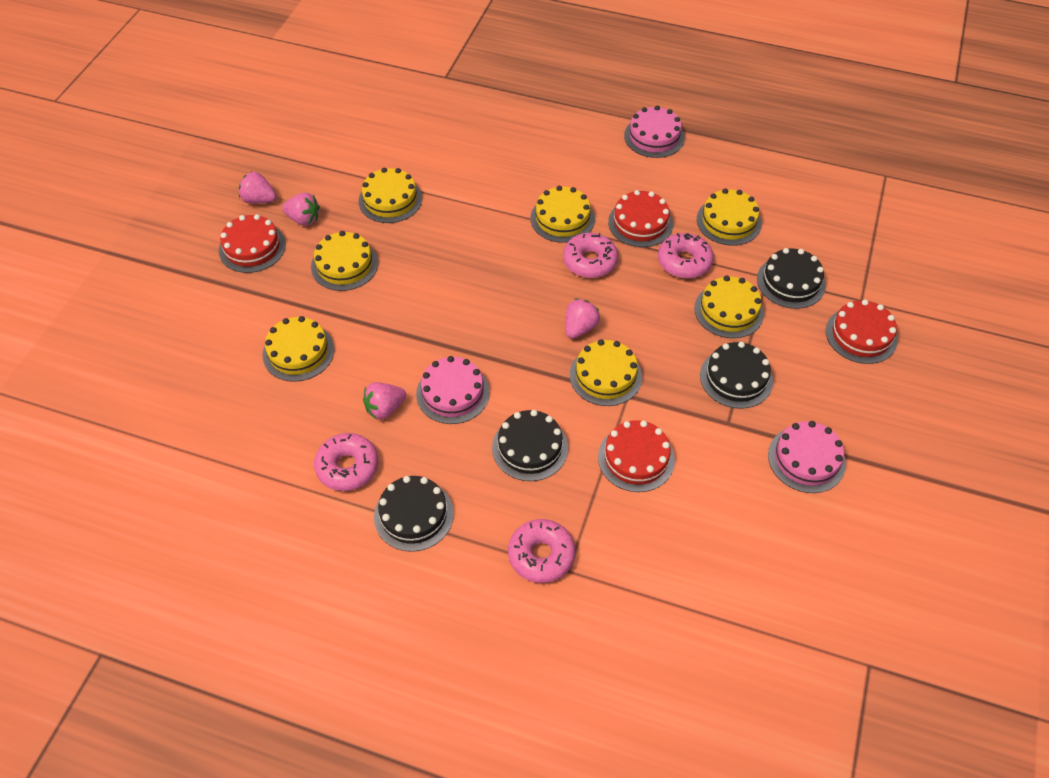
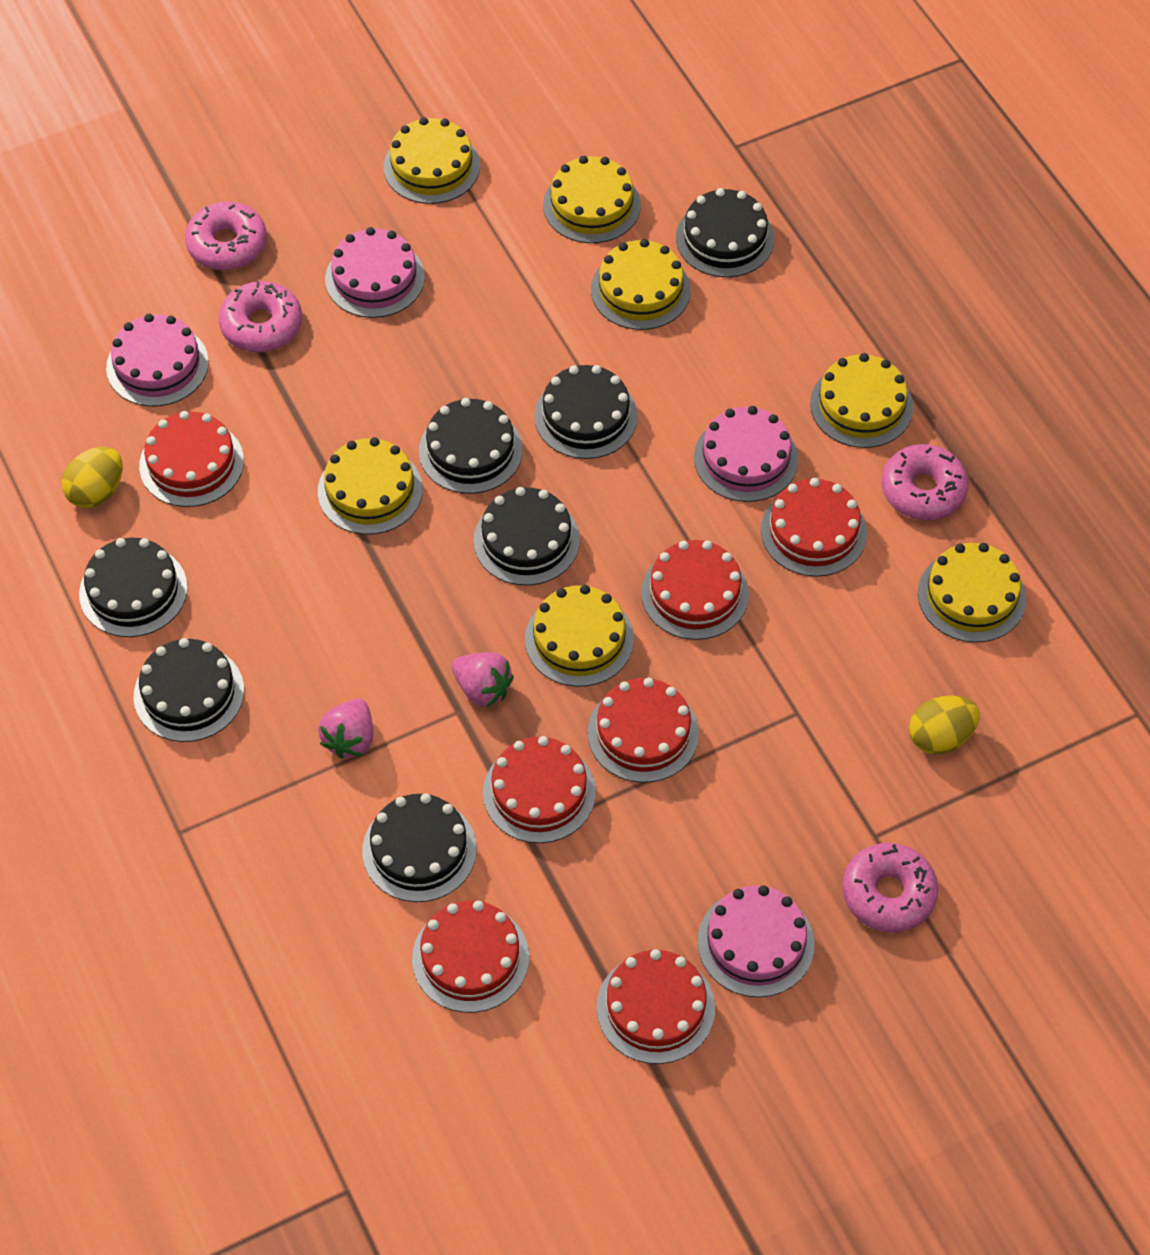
black cake: 4 -> 7
pink cake: 3 -> 4
pink strawberry: 4 -> 2
red cake: 4 -> 7
yellow egg: 0 -> 2

